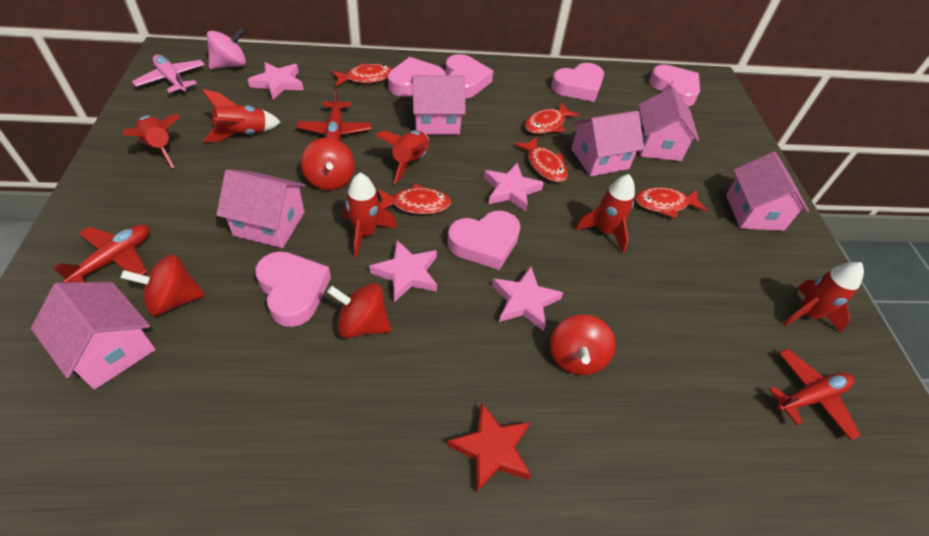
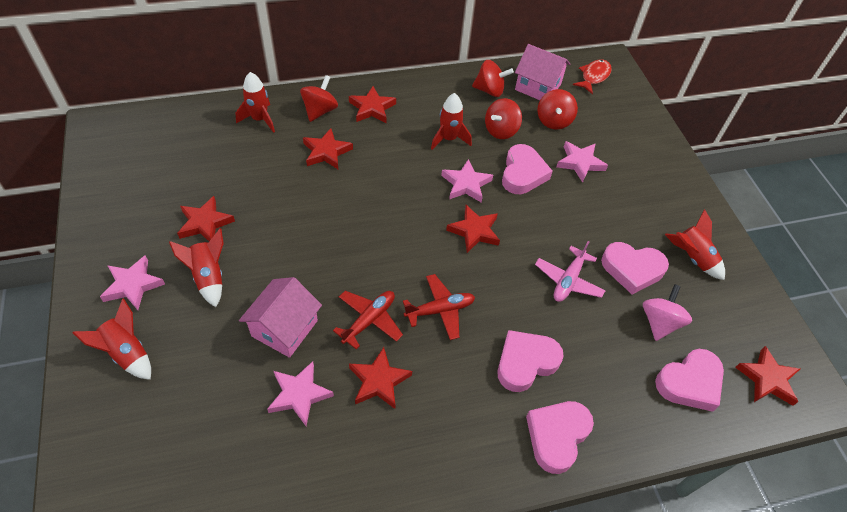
pink heart: 6 -> 5
pink house: 6 -> 2
red fish: 5 -> 1
red plane: 3 -> 2
red rocket: 6 -> 5
red star: 1 -> 6

